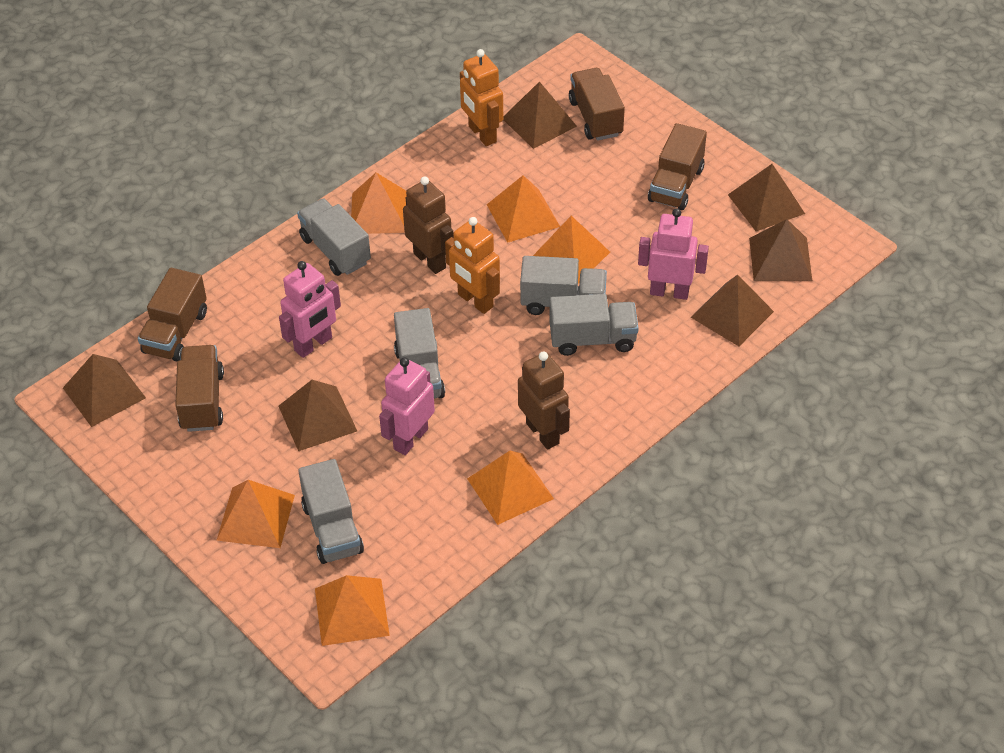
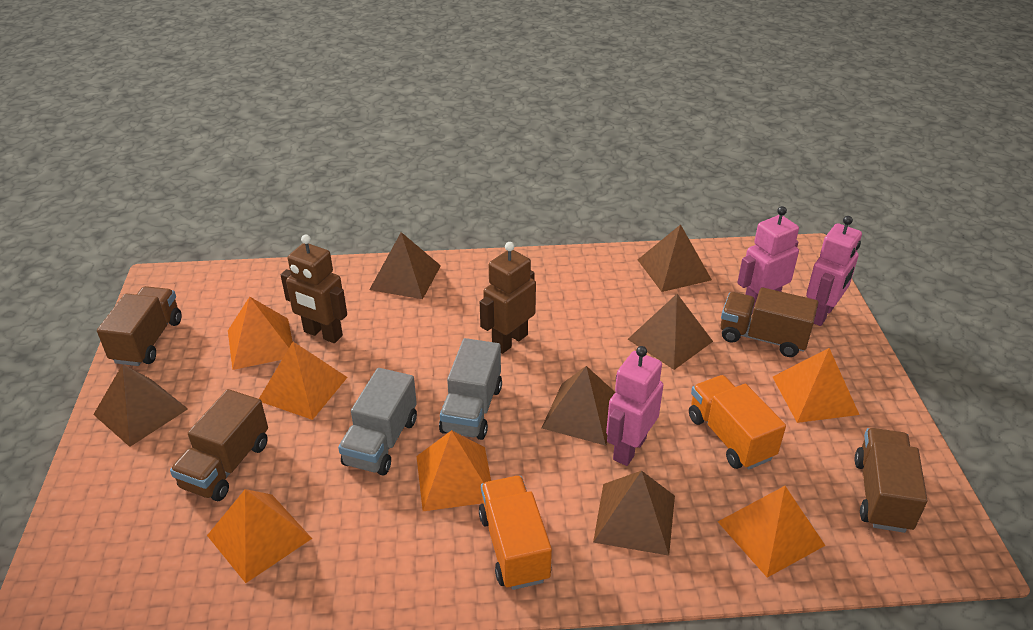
grey truck: 5 -> 2
orange robot: 2 -> 0
orange truck: 0 -> 2

